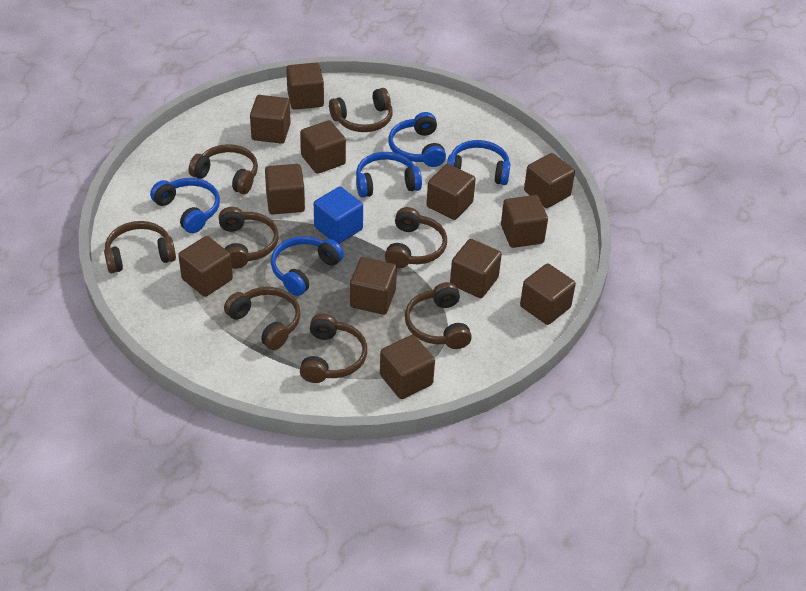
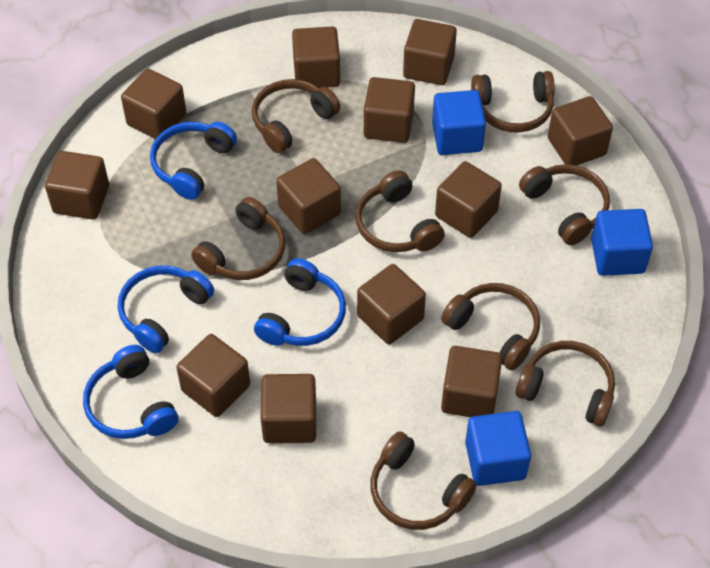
blue cube: 1 -> 3
blue headphones: 5 -> 4

